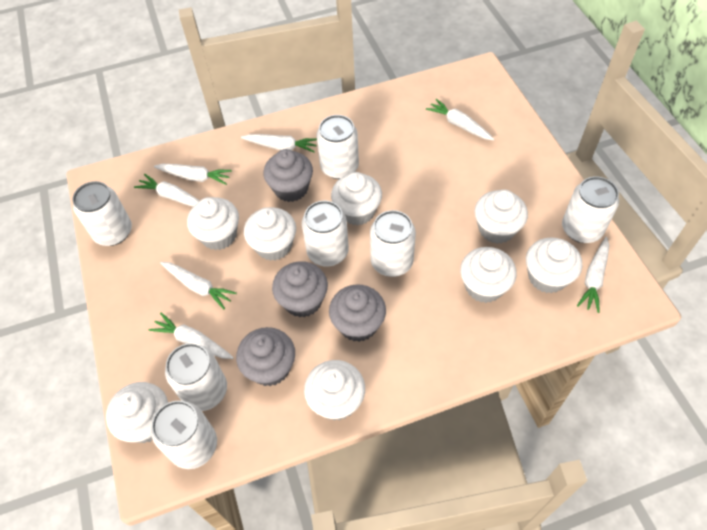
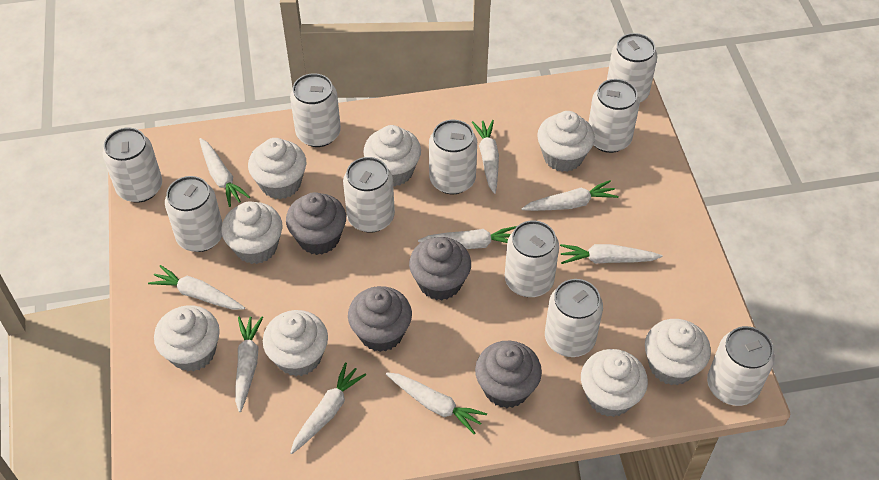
white can: 7 -> 10
white carrot: 7 -> 9

